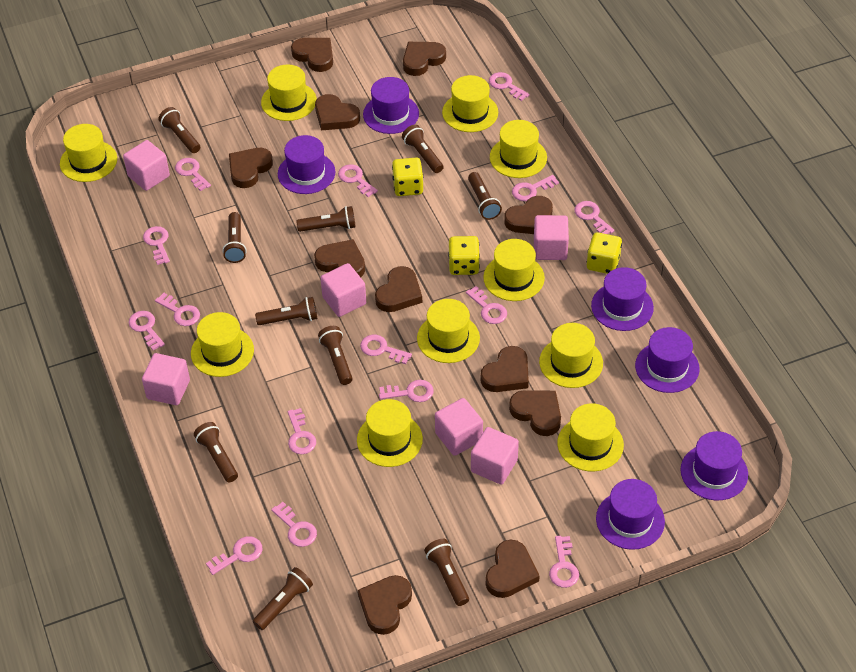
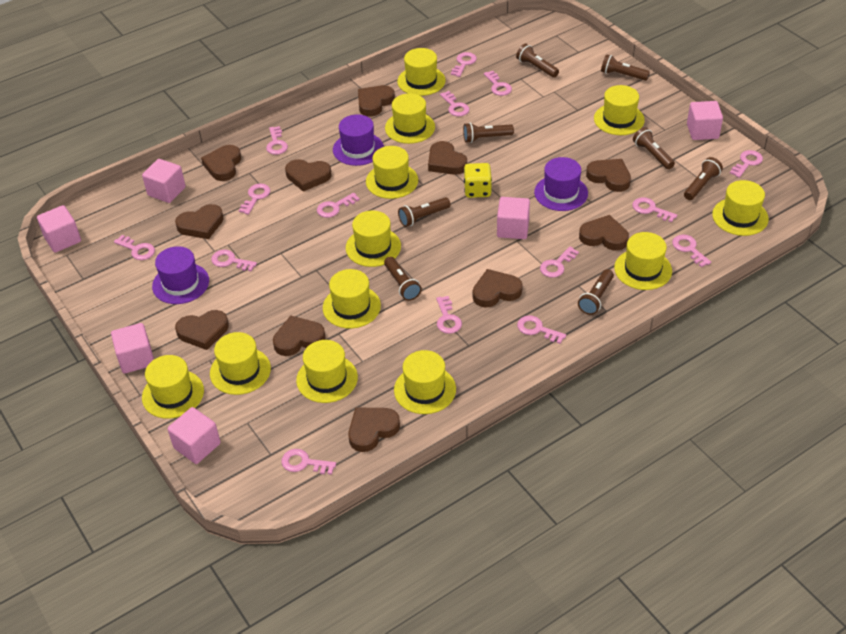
brown flashlight: 10 -> 8
purple hat: 6 -> 3
yellow dice: 3 -> 1
yellow hat: 10 -> 12

